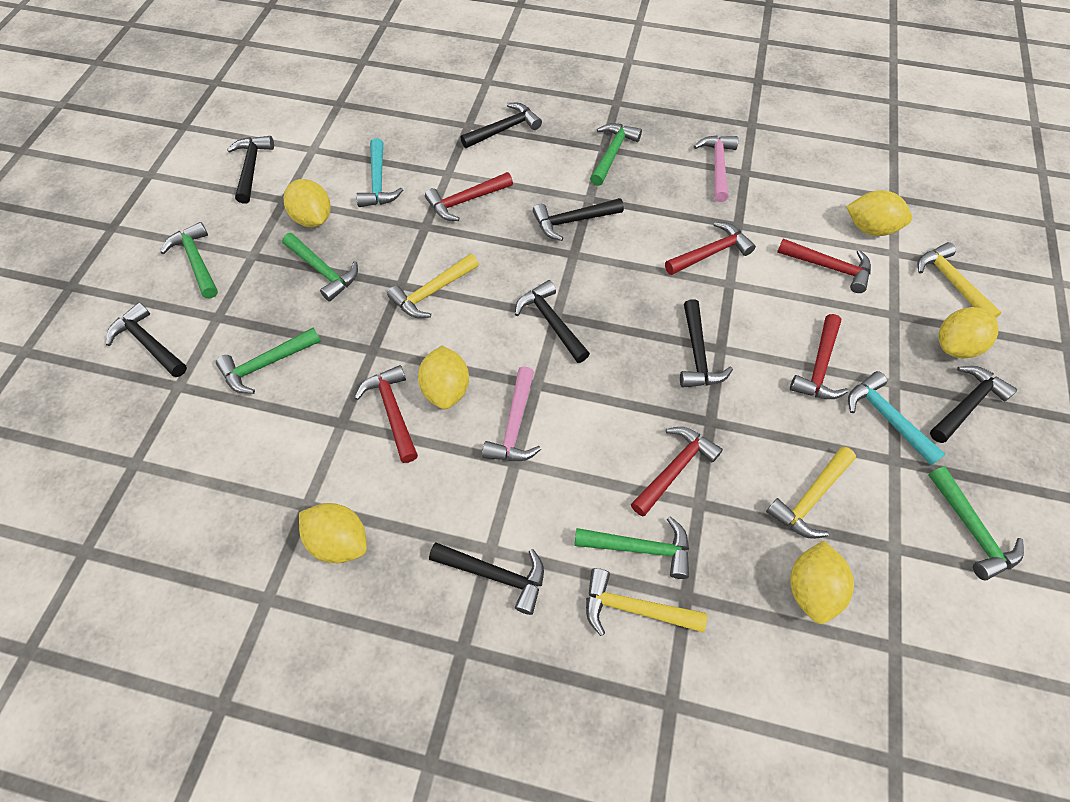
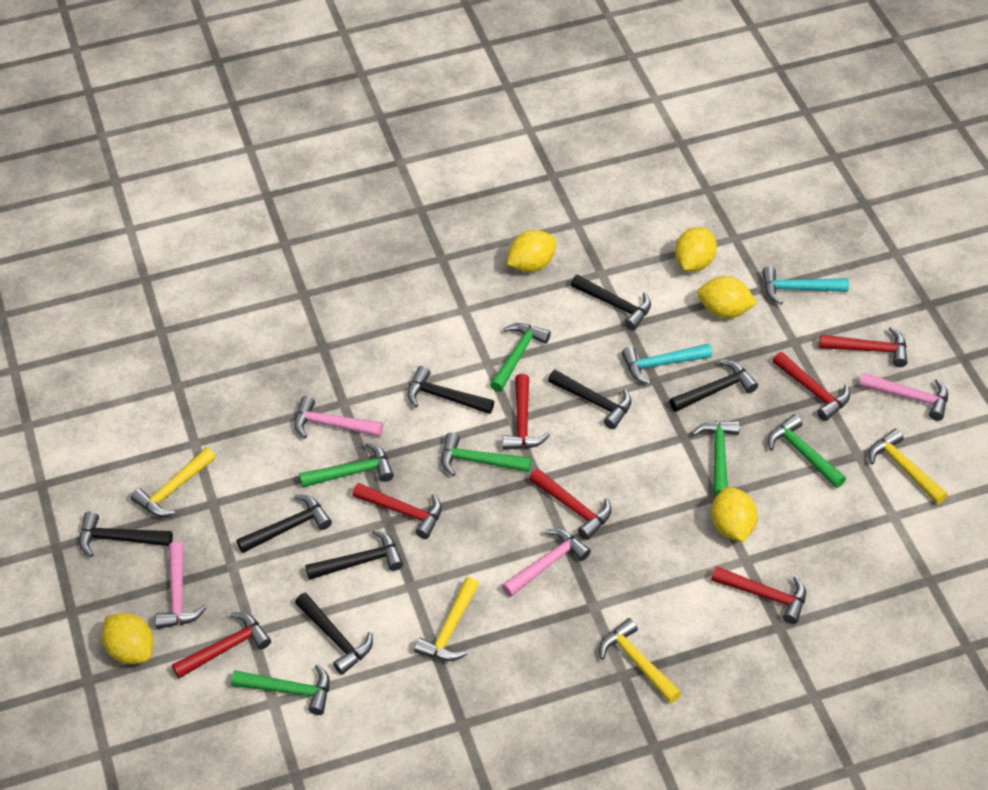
pink hammer: 2 -> 4
red hammer: 6 -> 7
yellow lemon: 6 -> 5

